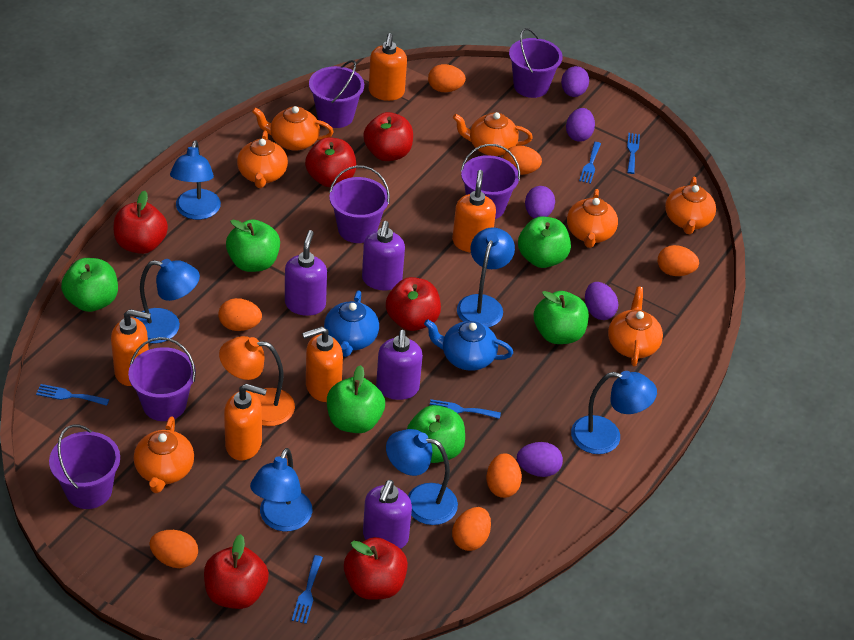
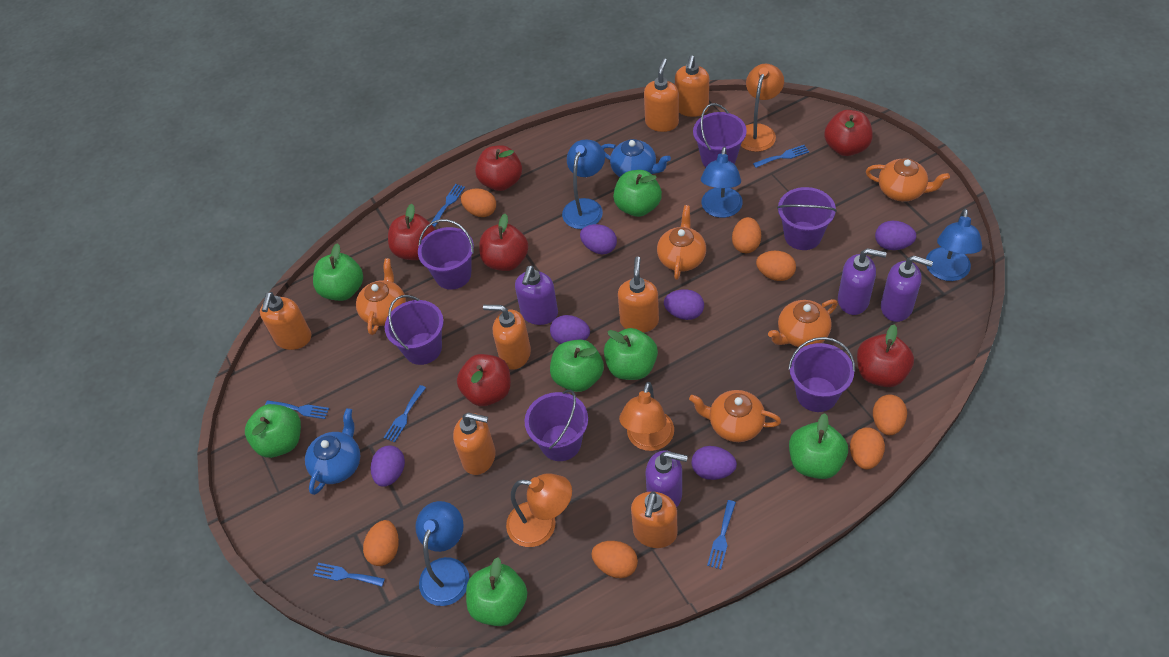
blue fork: 5 -> 6
blue lamp: 6 -> 4
green apple: 6 -> 7
orange lamp: 1 -> 3
orange soap dispenser: 5 -> 7
orange teapot: 7 -> 5
purple egg: 5 -> 6

